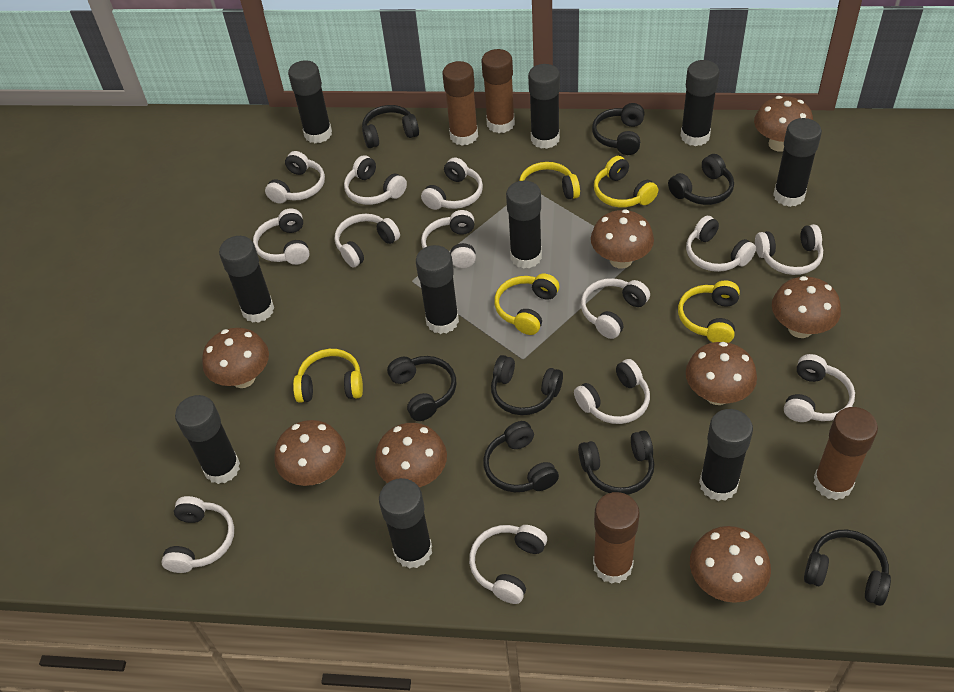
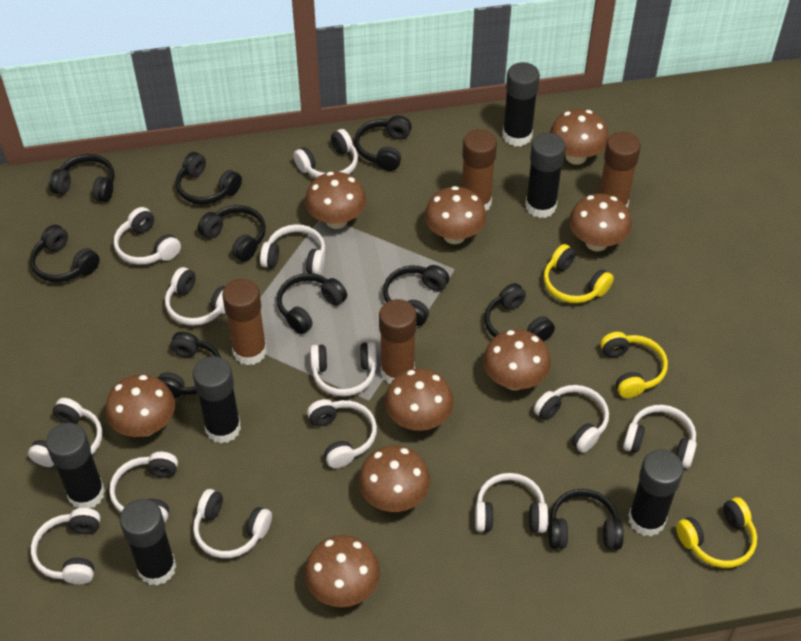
black glue stick: 10 -> 6
black headphones: 8 -> 10
brown mushroom: 8 -> 9
yellow headphones: 5 -> 3

